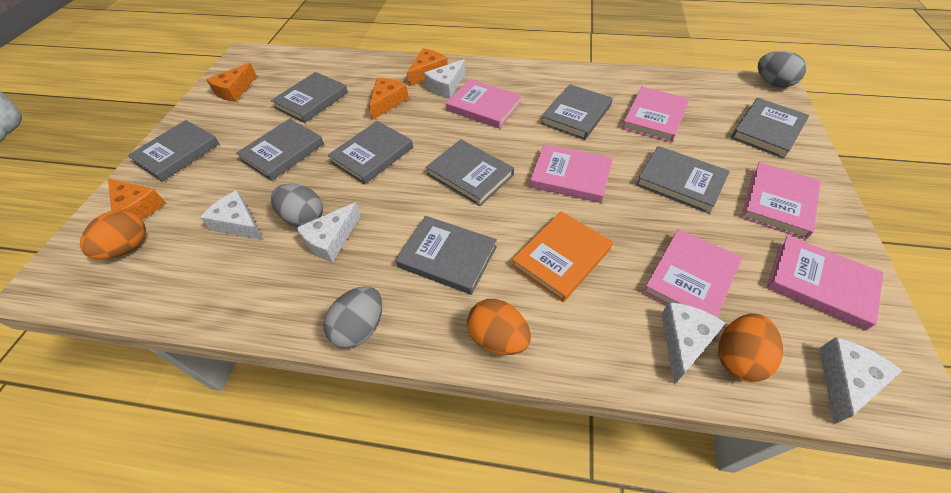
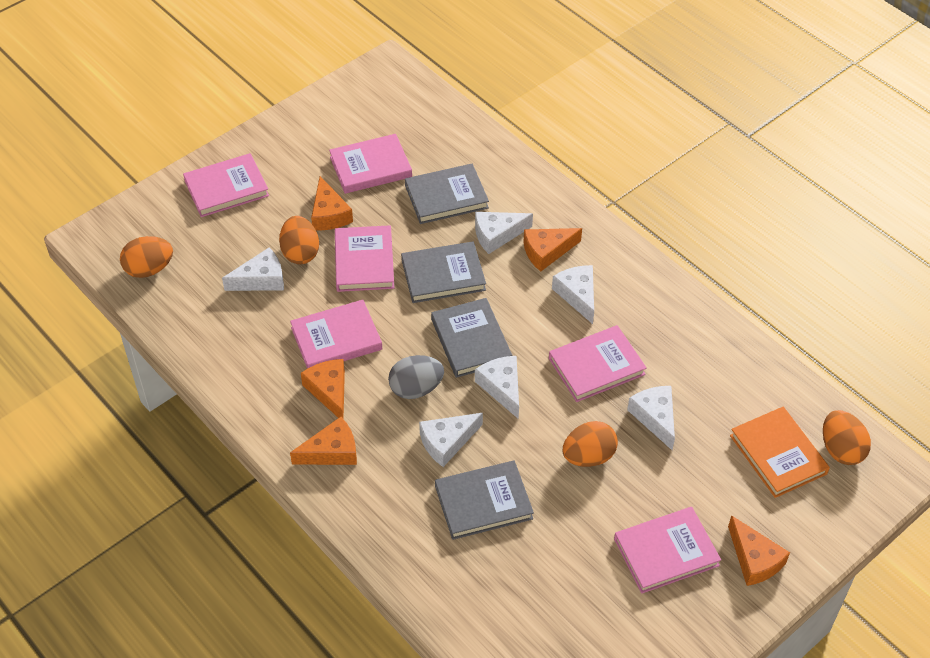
grey book: 9 -> 4
grey egg: 3 -> 1
orange cheese: 4 -> 5
orange egg: 3 -> 4
white cheese: 5 -> 6

